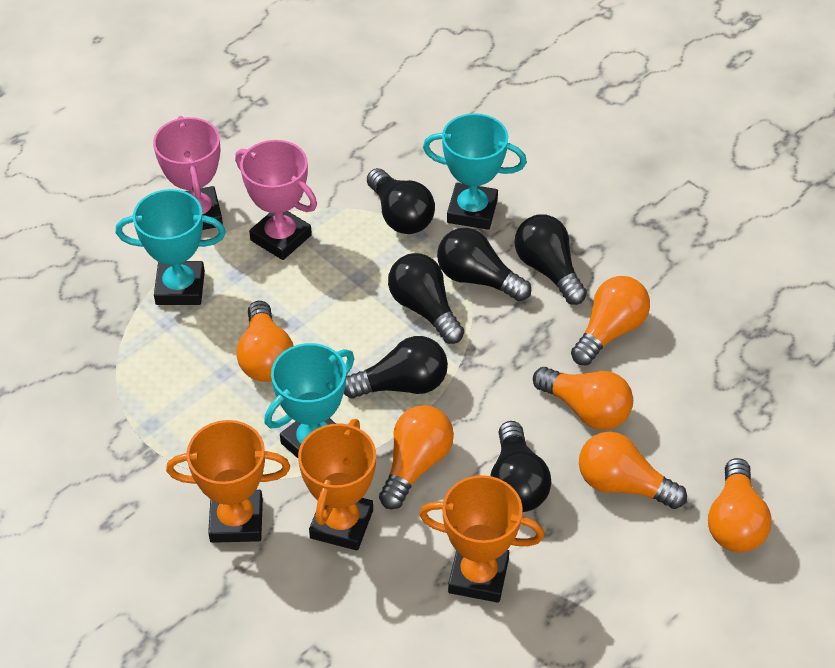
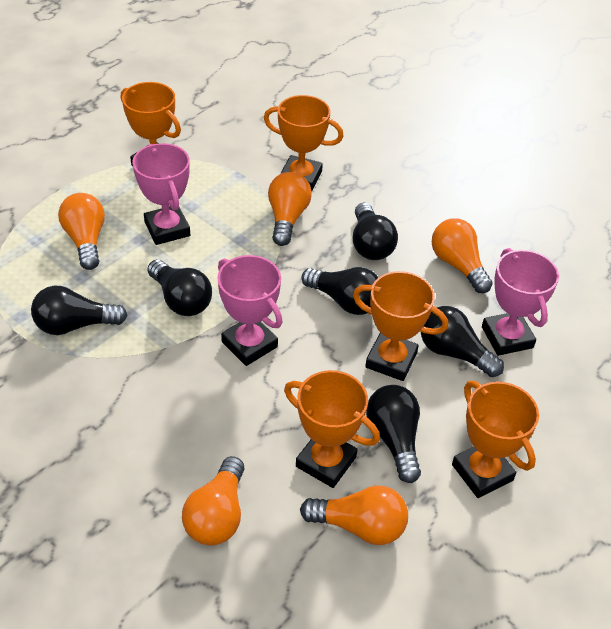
orange light bulb: 6 -> 5
orange trophy: 3 -> 5
pink trophy: 2 -> 3
turquoise trophy: 3 -> 0

